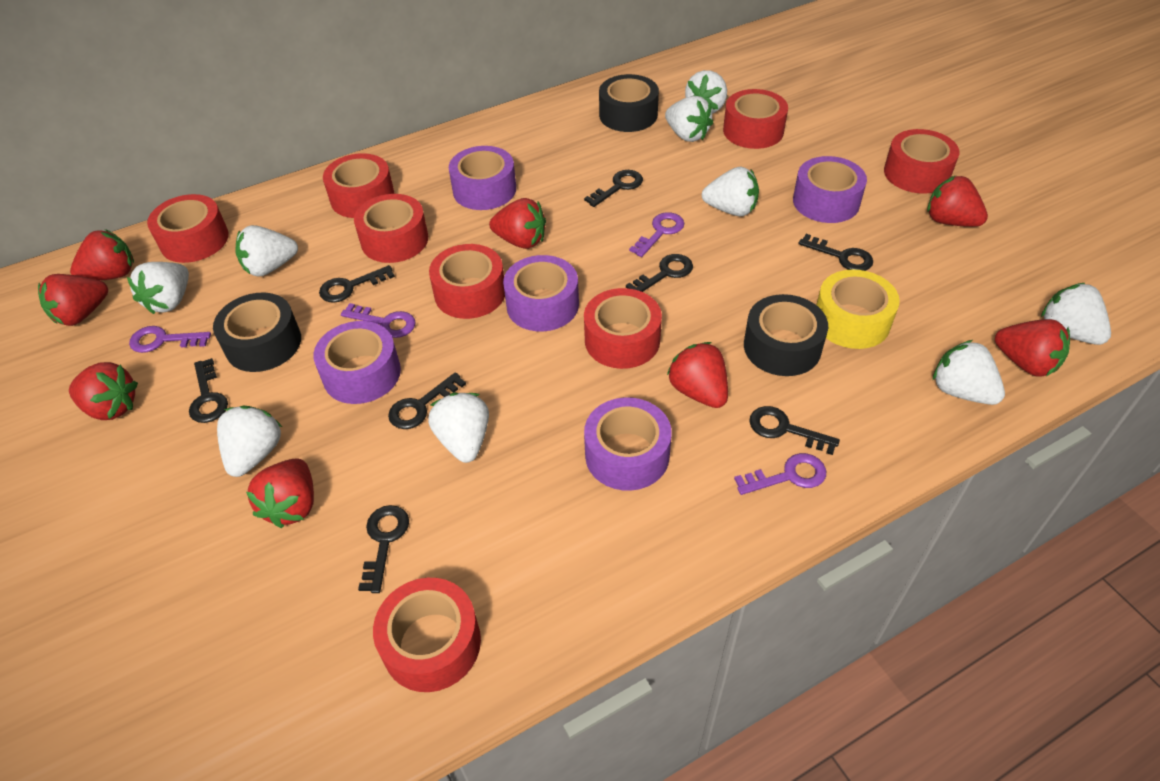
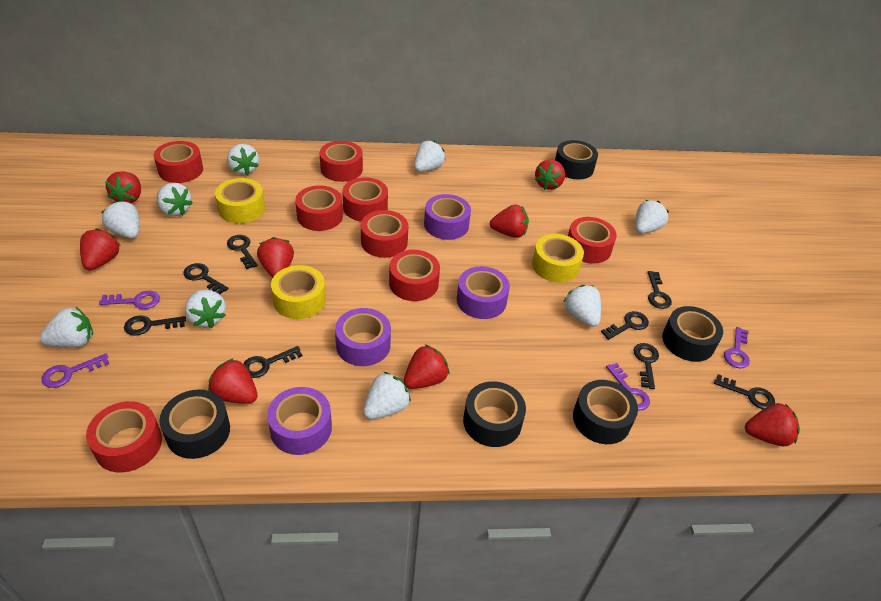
black tape: 3 -> 5
purple tape: 5 -> 4
yellow tape: 1 -> 3

